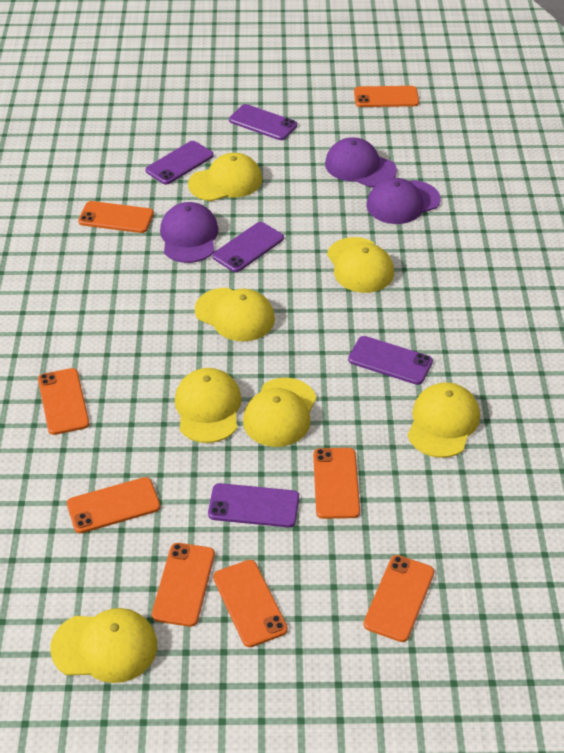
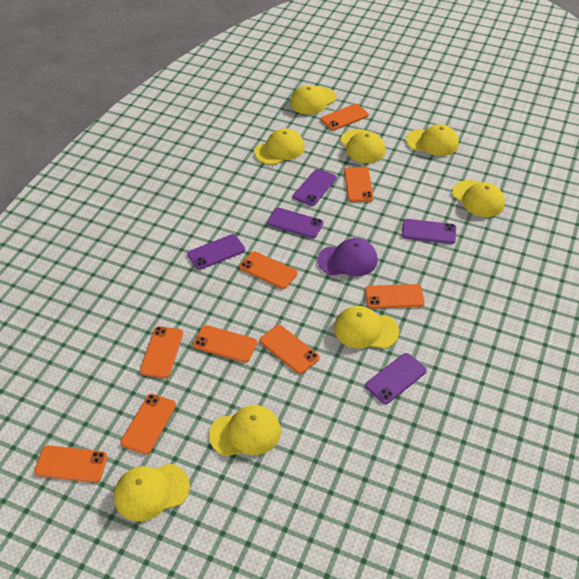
orange phone: 8 -> 9
purple cap: 3 -> 1
yellow cap: 7 -> 8

